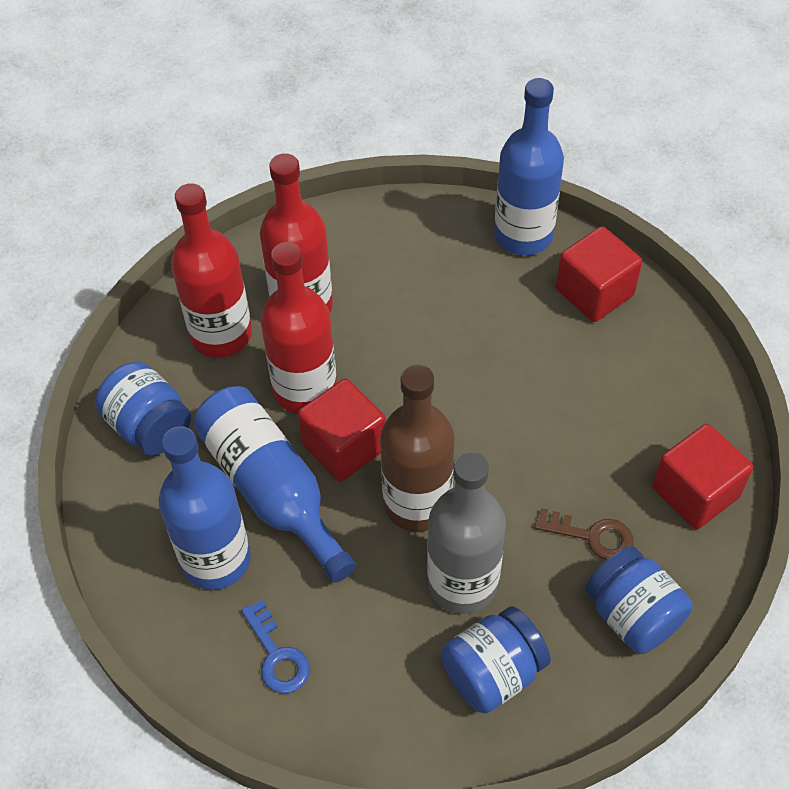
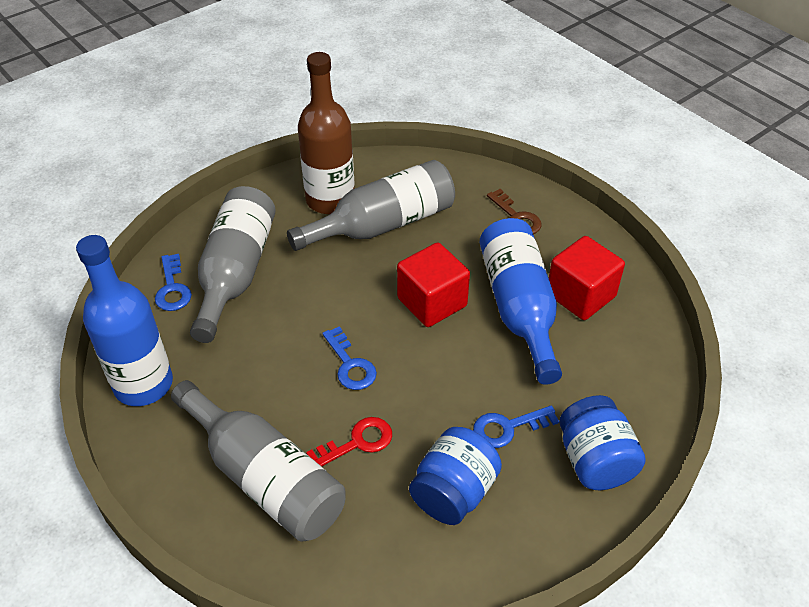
blue bottle: 3 -> 2
blue jar: 3 -> 2
blue key: 1 -> 3
grey bottle: 1 -> 3
red bottle: 3 -> 0
red cube: 3 -> 2
red key: 0 -> 1

